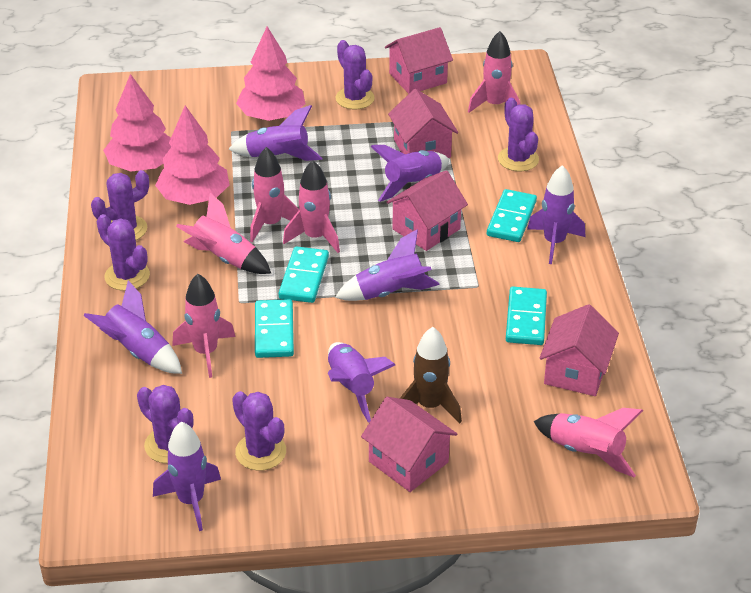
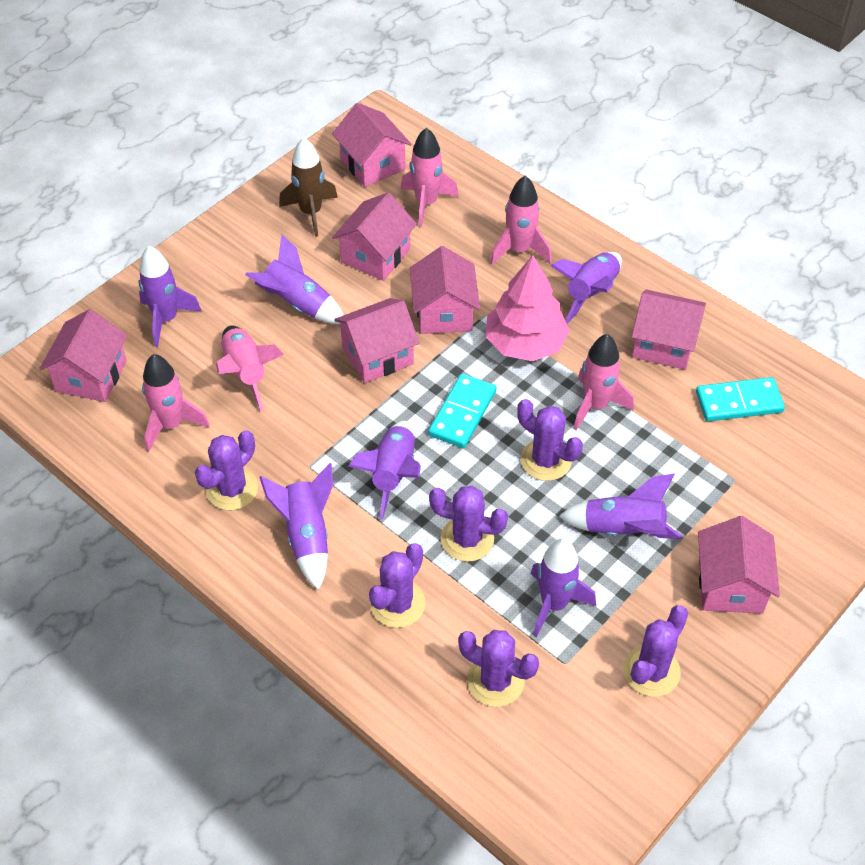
pink house: 5 -> 7
pink rocket: 6 -> 5
pink tree: 3 -> 1
turquoise domino: 4 -> 2

